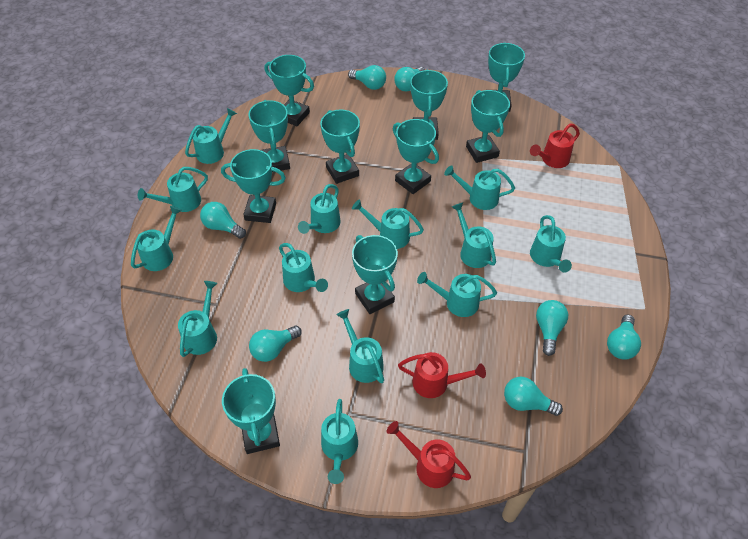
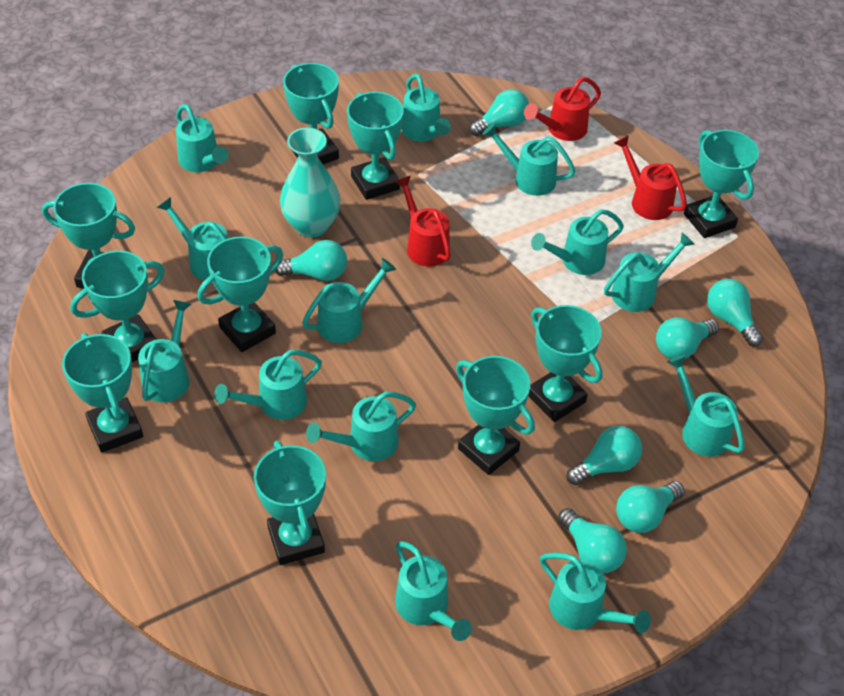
turquoise vase: 0 -> 1

